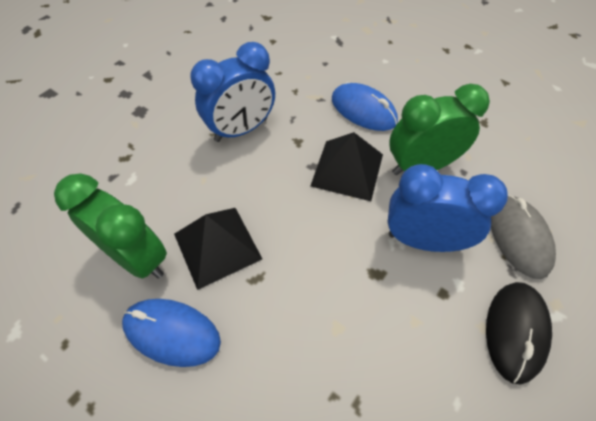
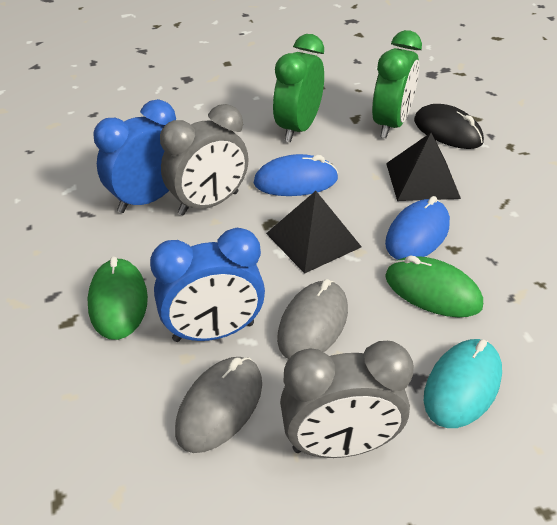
green mouse: 0 -> 2
grey clock: 0 -> 2
grey mouse: 1 -> 2
turquoise mouse: 0 -> 1

